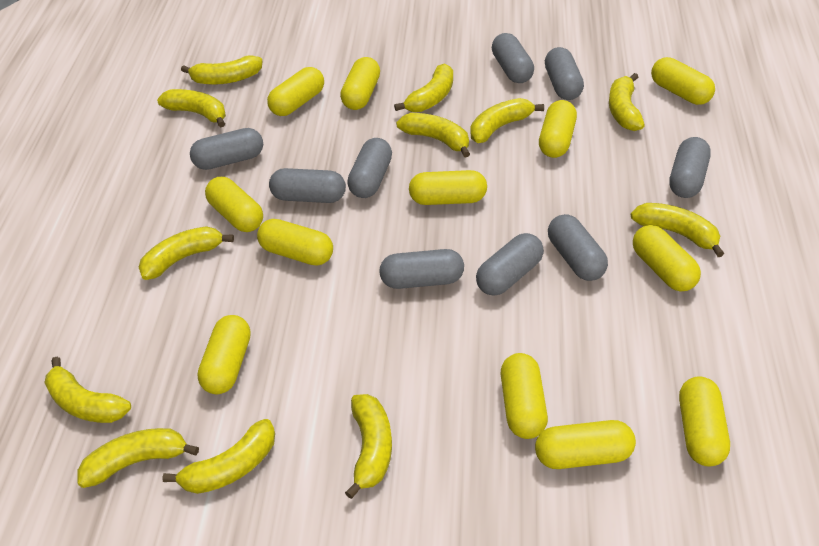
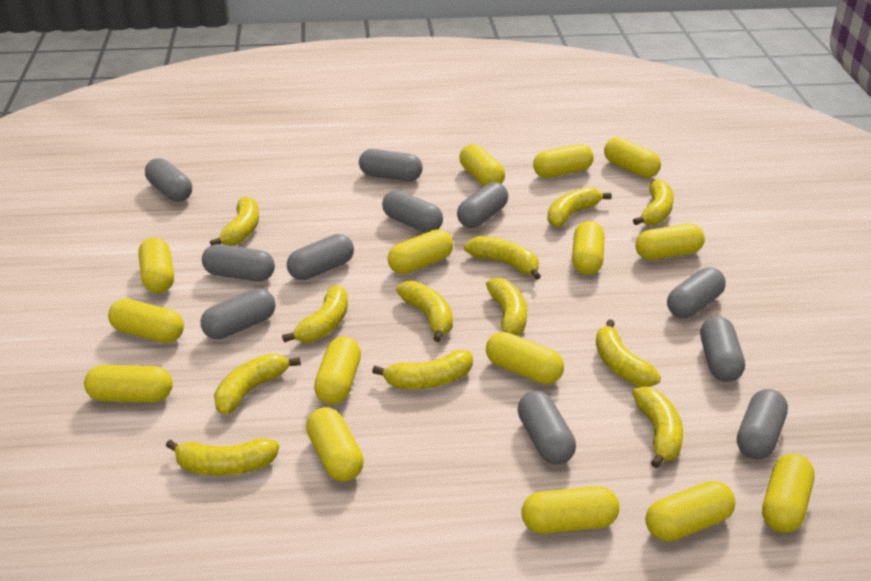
grey capsule: 9 -> 11
yellow capsule: 12 -> 15

